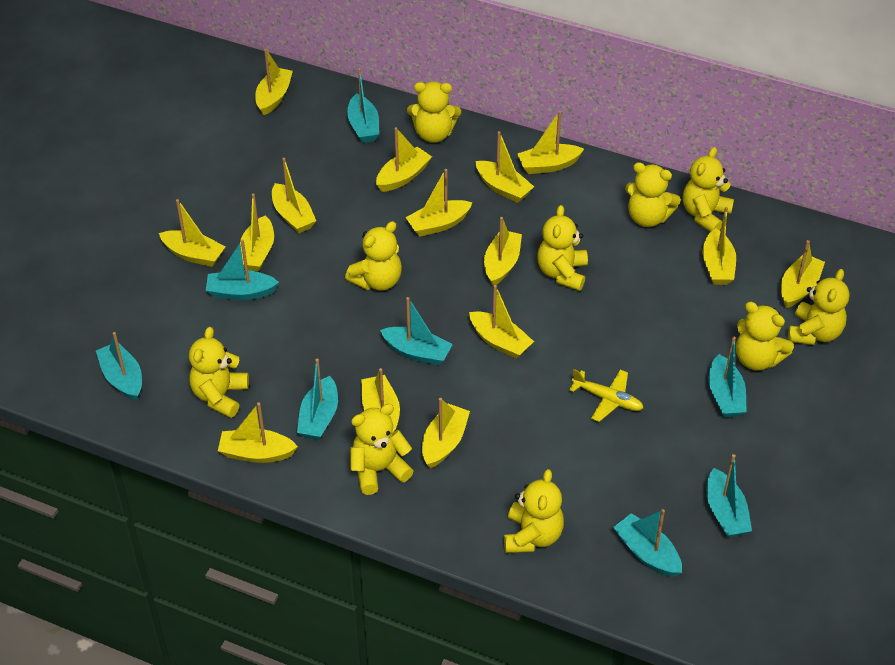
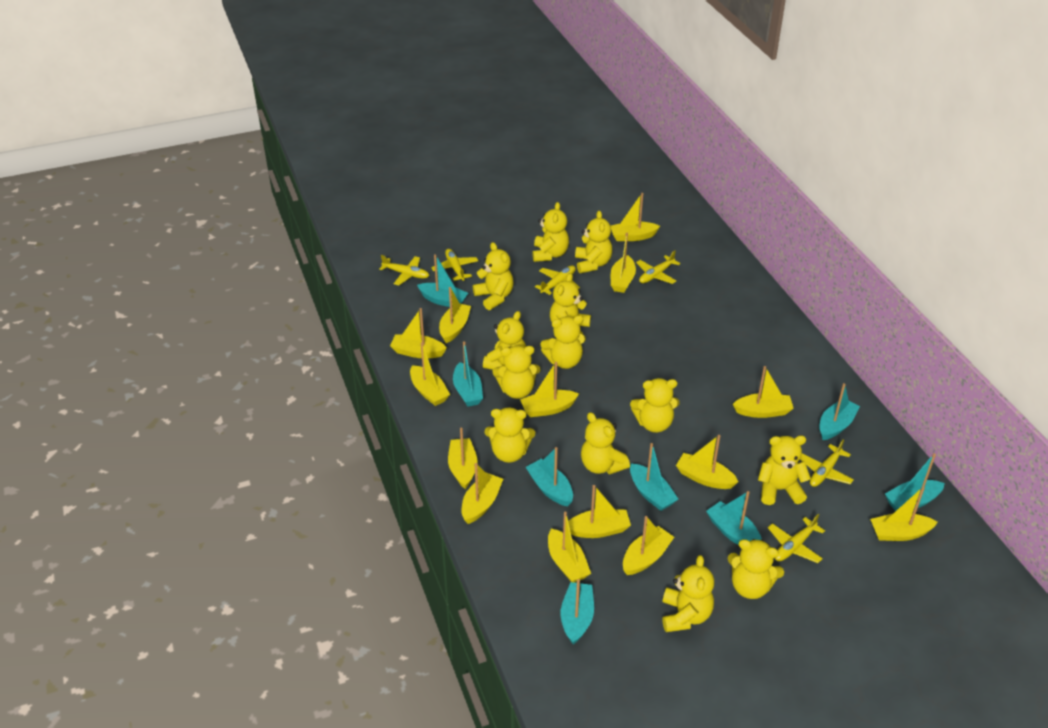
yellow boat: 15 -> 14
yellow plane: 1 -> 6
yellow teddy bear: 10 -> 13

